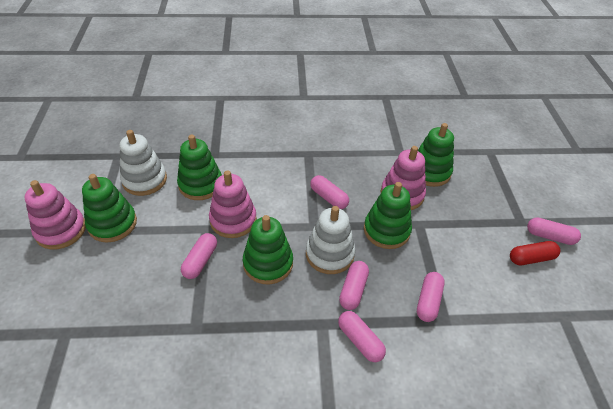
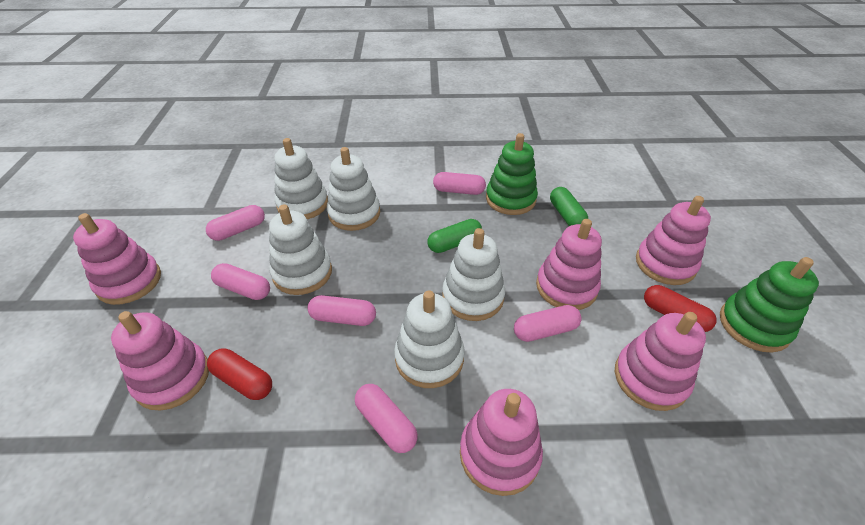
green capsule: 0 -> 2
green stacking toy: 5 -> 2
pink stacking toy: 3 -> 6
red capsule: 1 -> 2
white stacking toy: 2 -> 5

